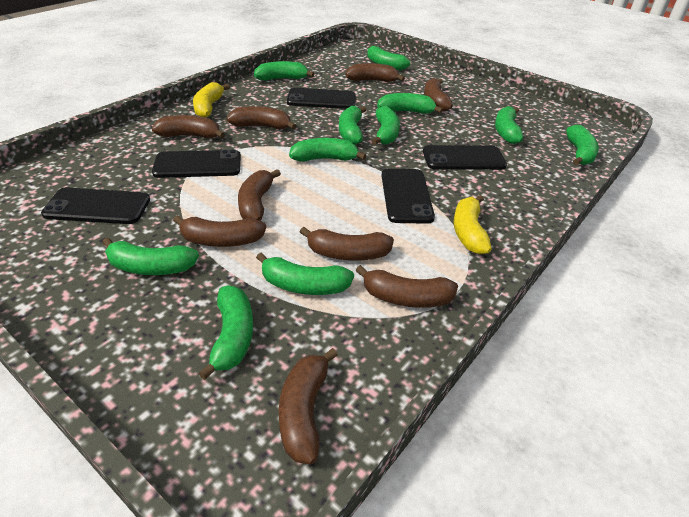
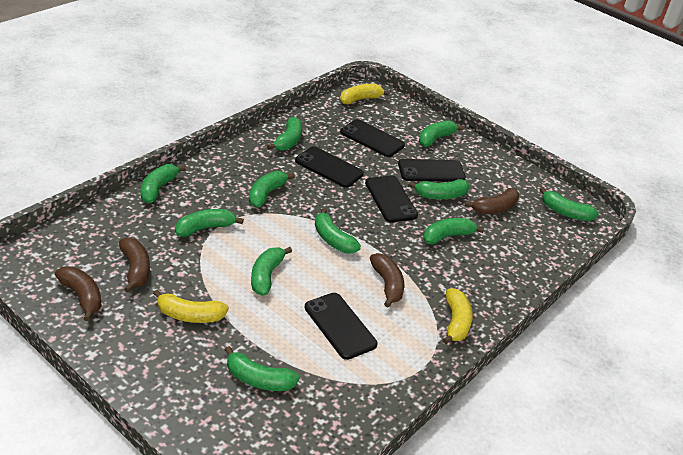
brown banana: 9 -> 4
yellow banana: 2 -> 3

